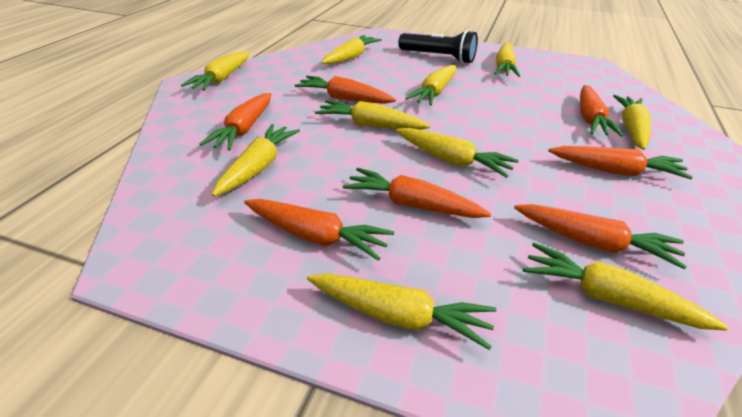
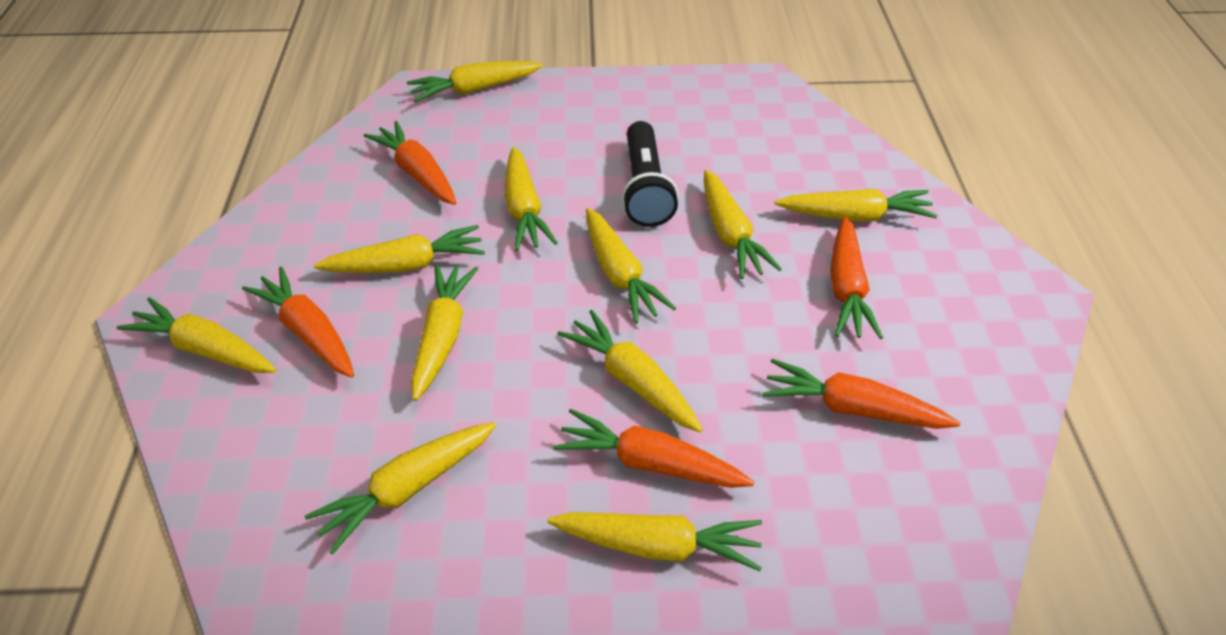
orange carrot: 7 -> 5
yellow carrot: 10 -> 11

